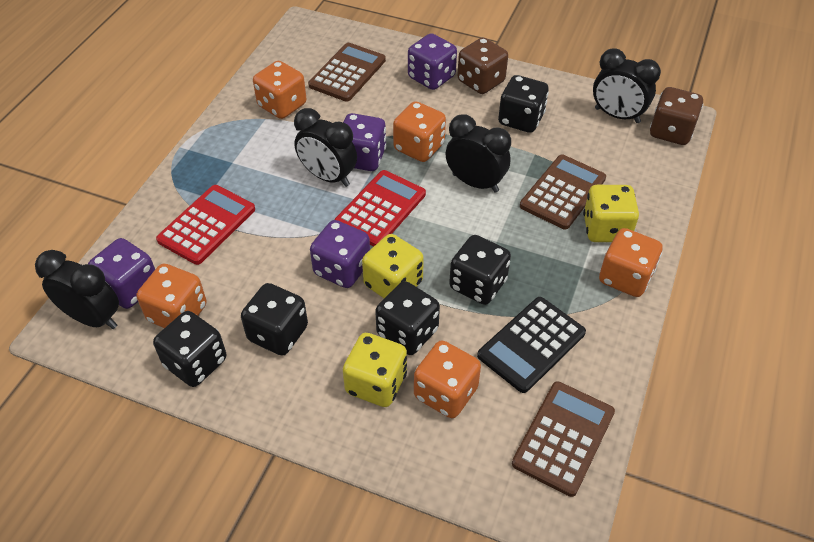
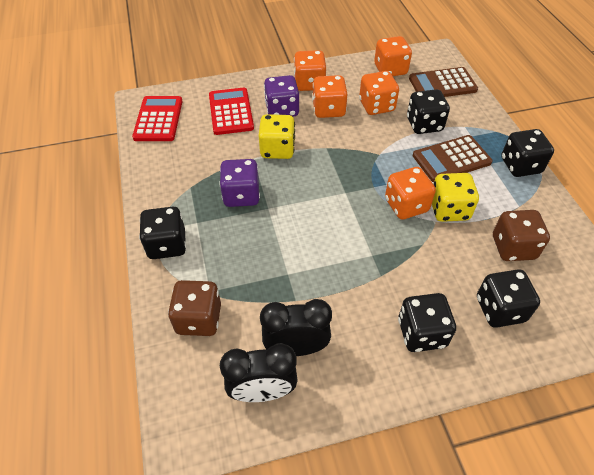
black calculator: 1 -> 0
black clock: 4 -> 2
brown calculator: 3 -> 2
purple dice: 4 -> 2
yellow dice: 3 -> 2

